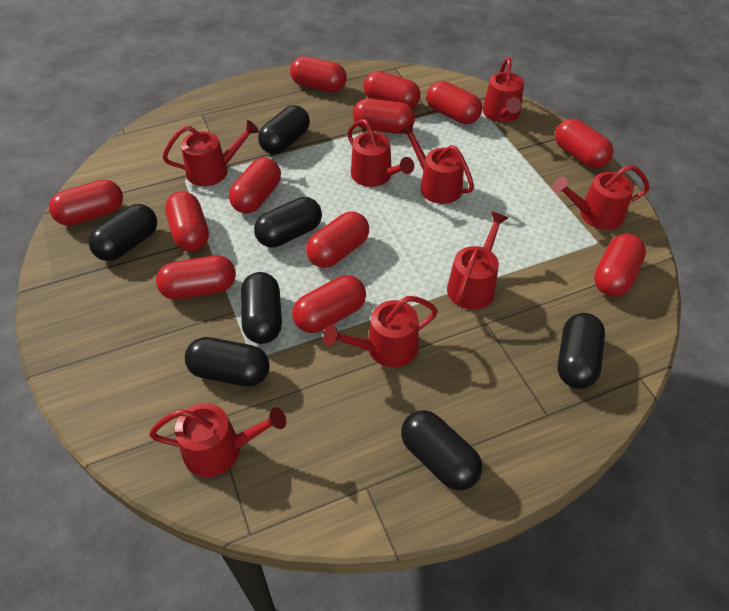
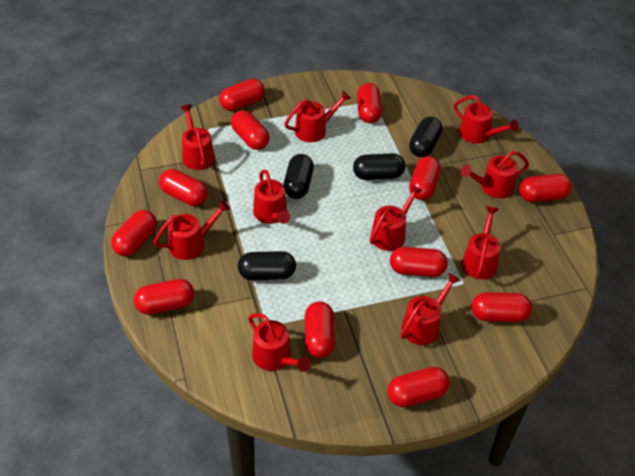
black capsule: 7 -> 4
red watering can: 8 -> 10

